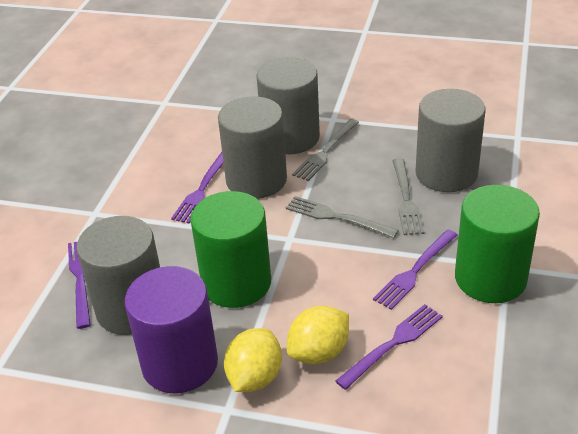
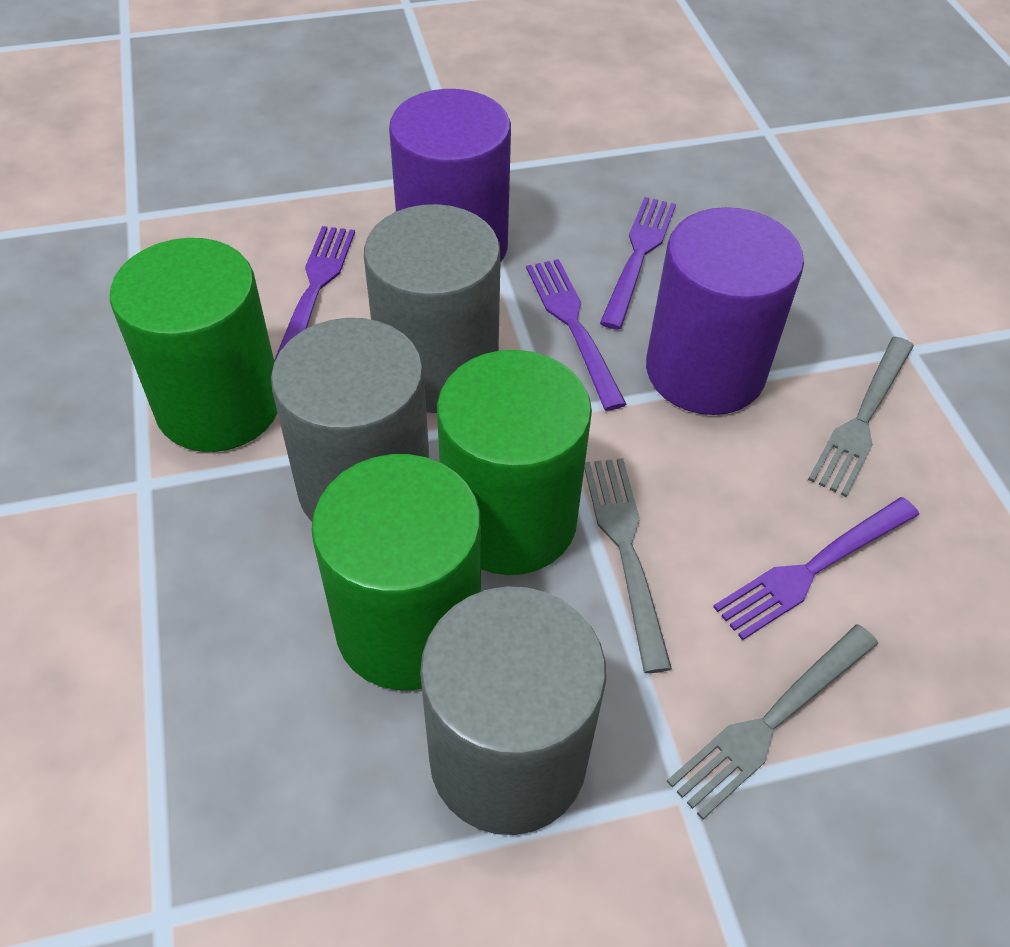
green cylinder: 2 -> 3
grey cylinder: 4 -> 3
purple cylinder: 1 -> 2
yellow lemon: 2 -> 0

